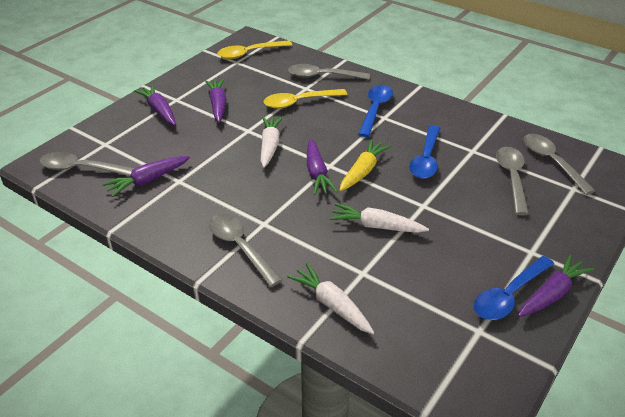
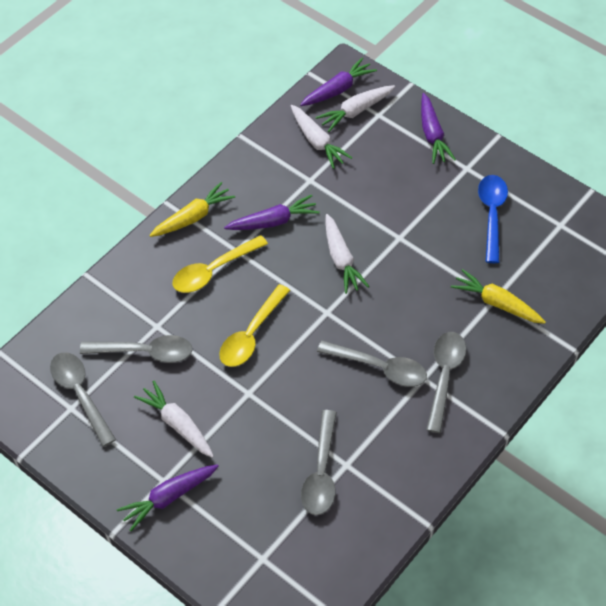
blue spoon: 3 -> 1
purple carrot: 5 -> 4
white carrot: 3 -> 4
yellow carrot: 1 -> 2

